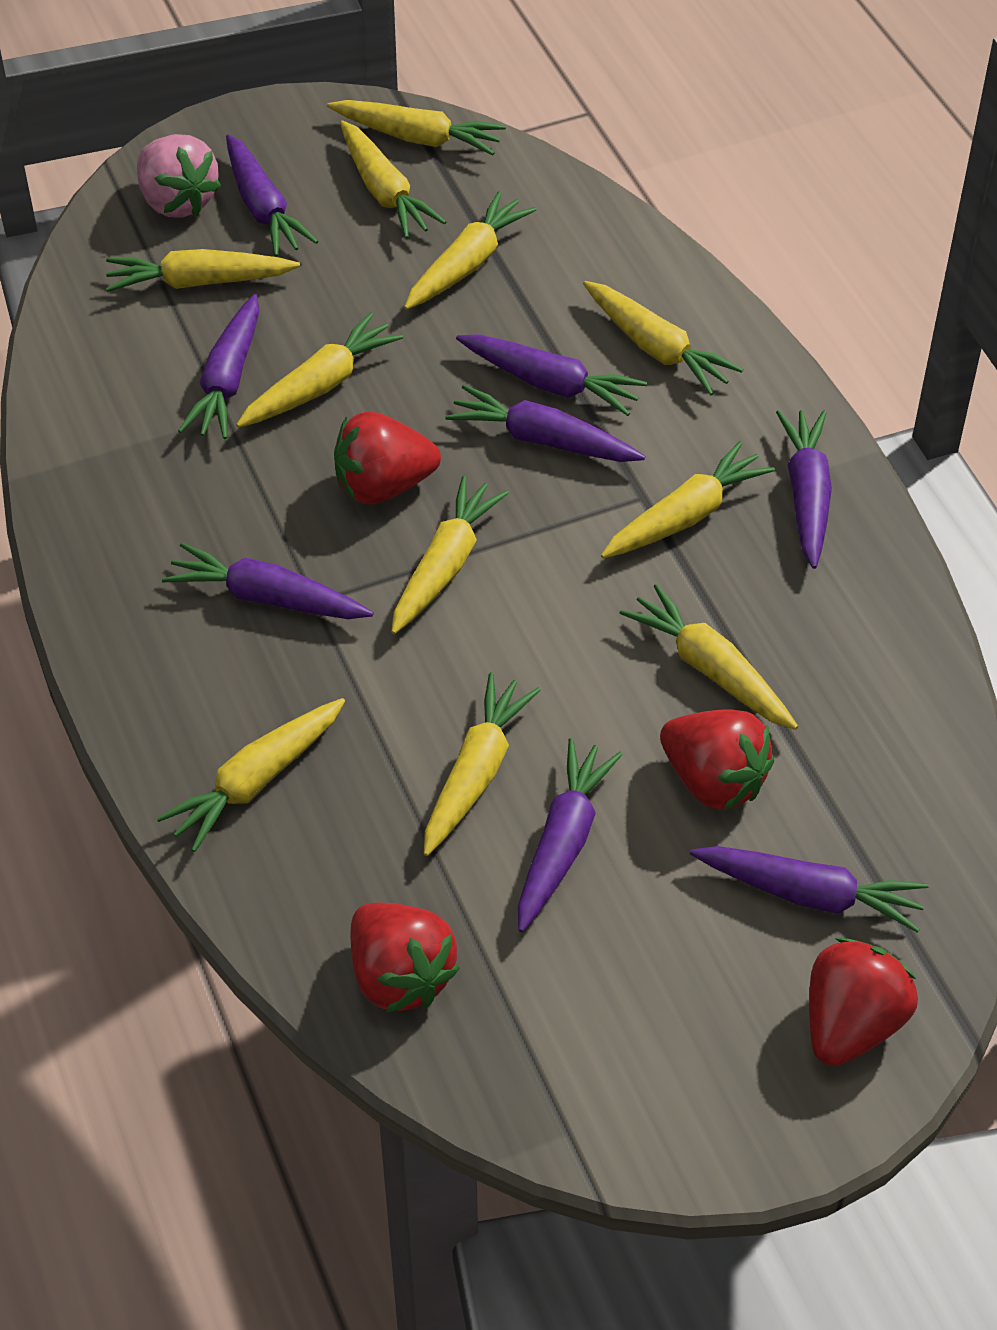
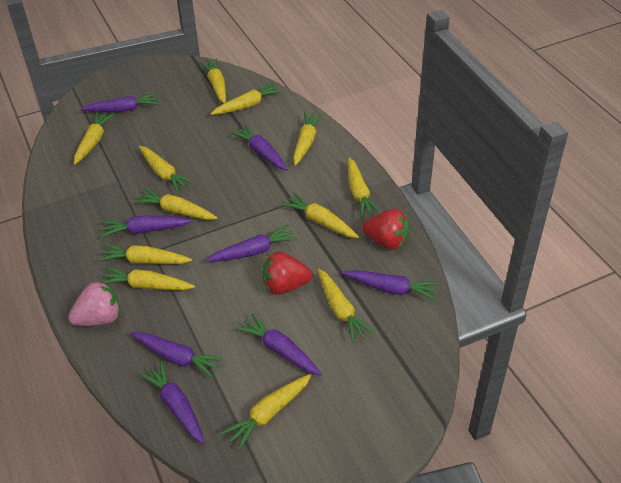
red strawberry: 4 -> 2
yellow carrot: 11 -> 12

